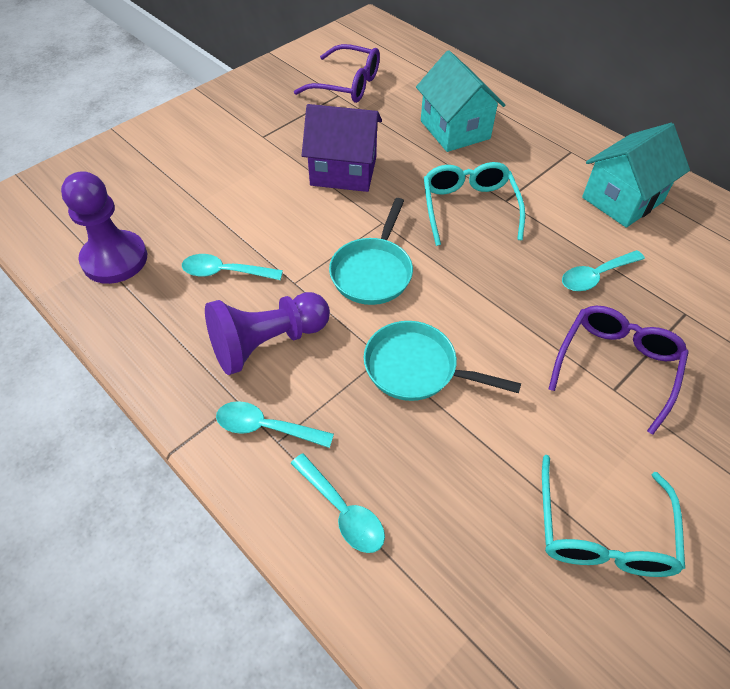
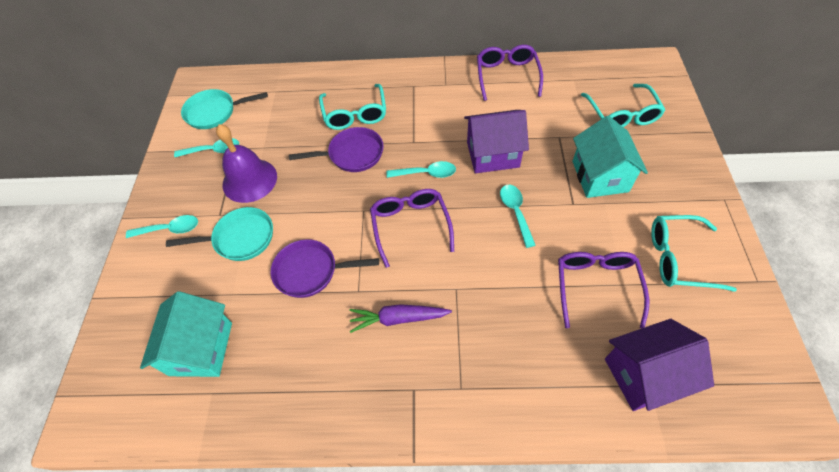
purple bell: 0 -> 1
purple carrot: 0 -> 1
purple glasses: 2 -> 3
purple house: 1 -> 2
purple pan: 0 -> 2
purple pawn: 2 -> 0
turquoise glasses: 2 -> 3

